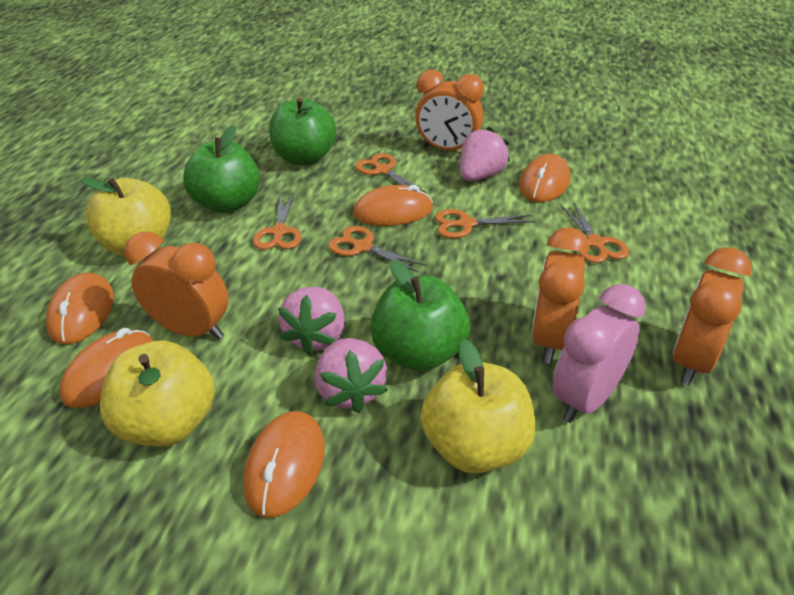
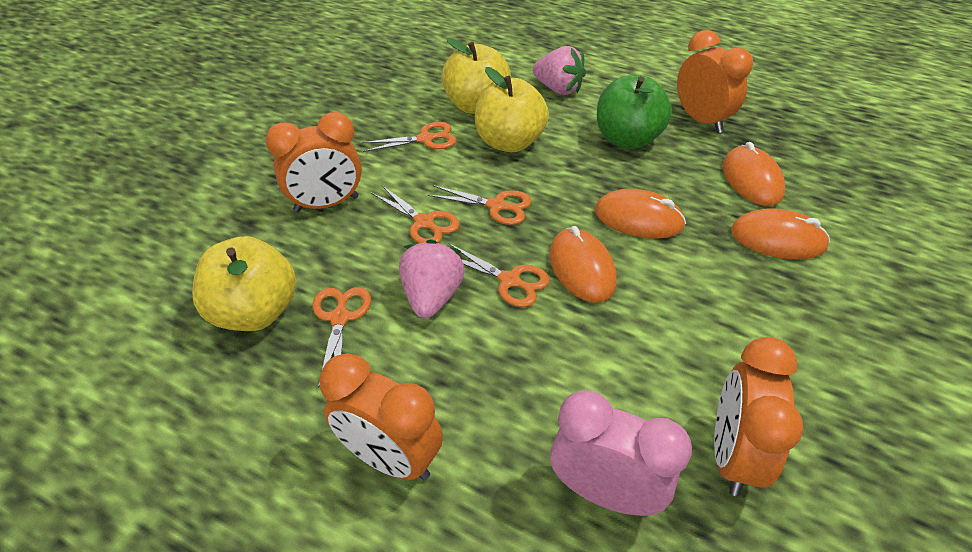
green apple: 3 -> 1
orange mouse: 5 -> 4
pink strawberry: 3 -> 2

